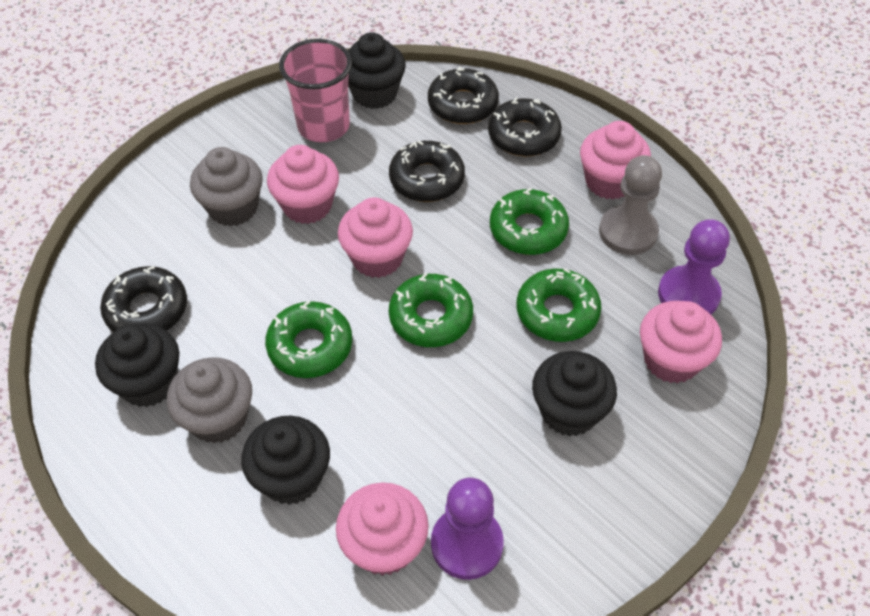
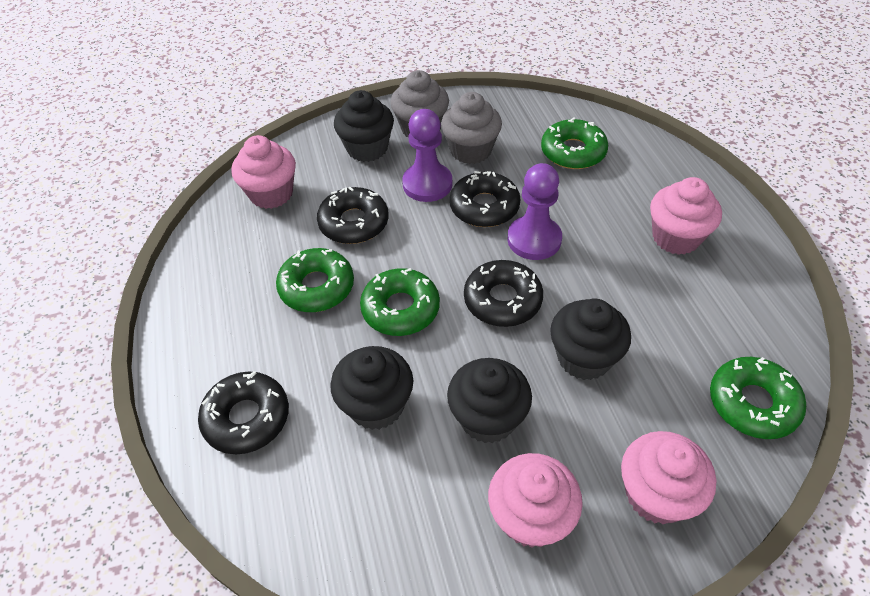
grey pawn: 1 -> 0
pink cup: 1 -> 0
pink cupcake: 5 -> 4

